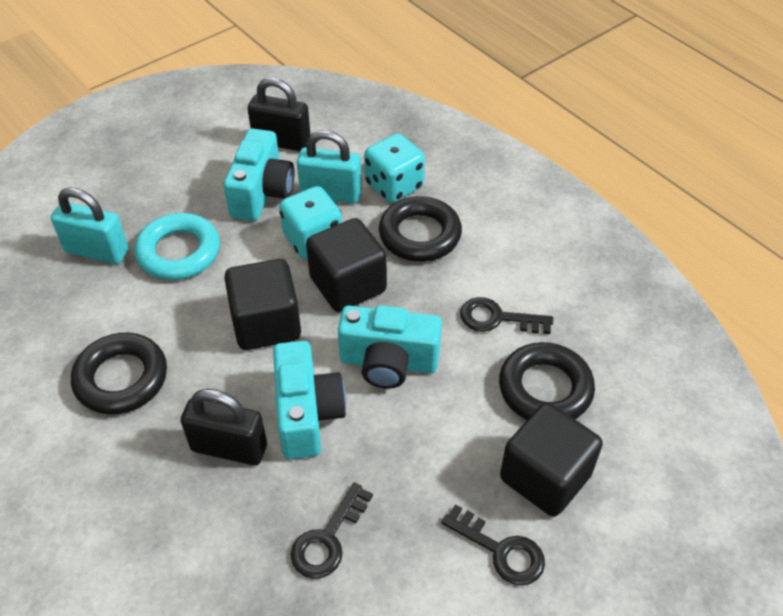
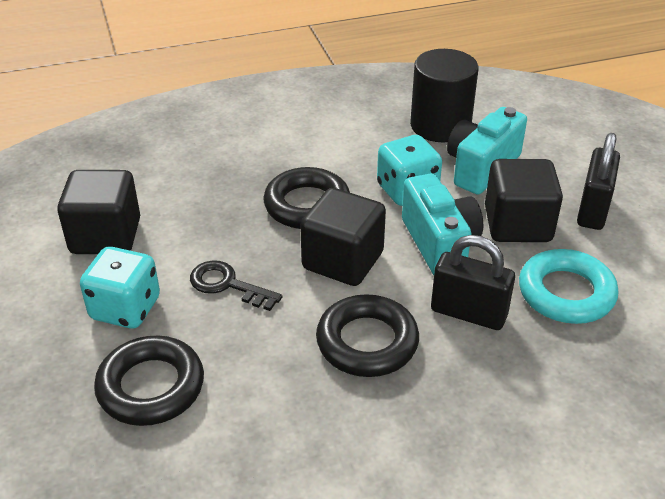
black cylinder: 0 -> 1
black key: 3 -> 1
turquoise camera: 3 -> 2
turquoise padlock: 2 -> 0

